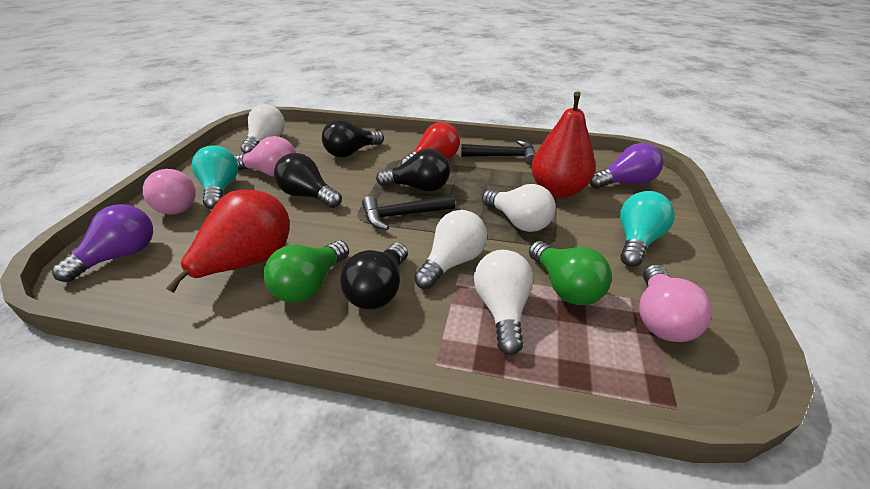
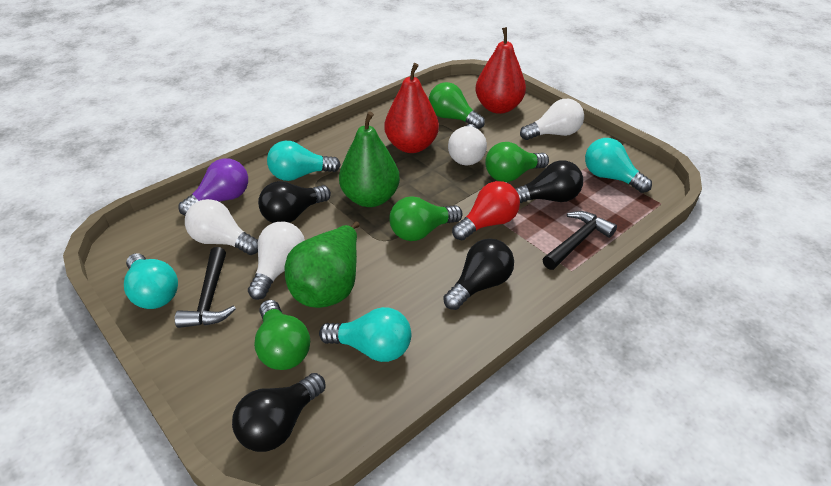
green light bulb: 2 -> 4
green pear: 0 -> 2
pink light bulb: 3 -> 0
purple light bulb: 2 -> 1
turquoise light bulb: 2 -> 4

